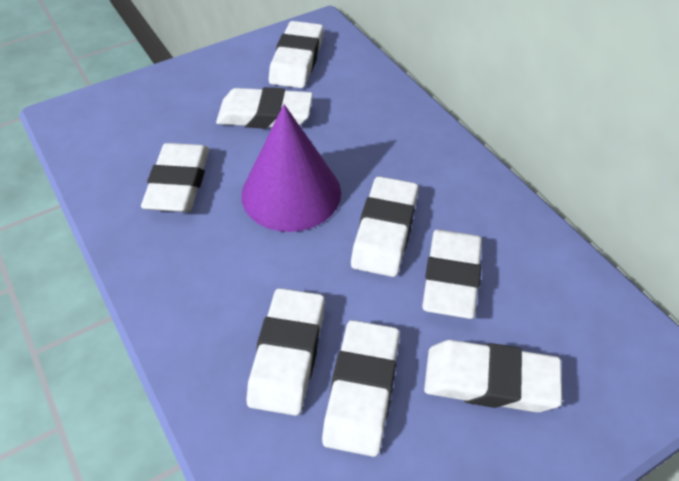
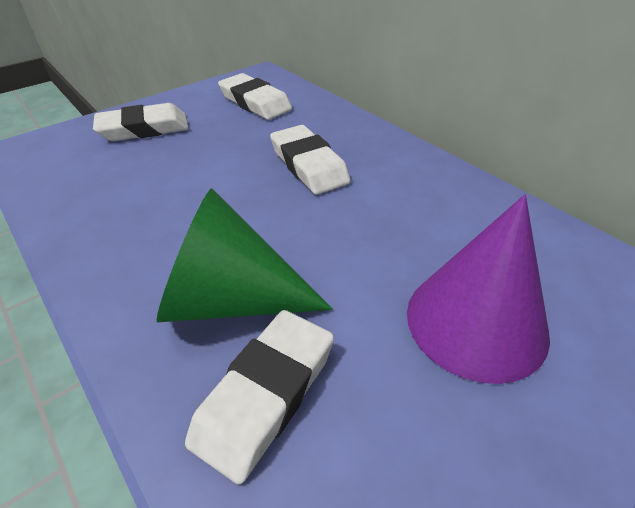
green cone: 0 -> 1
white eraser: 8 -> 4

